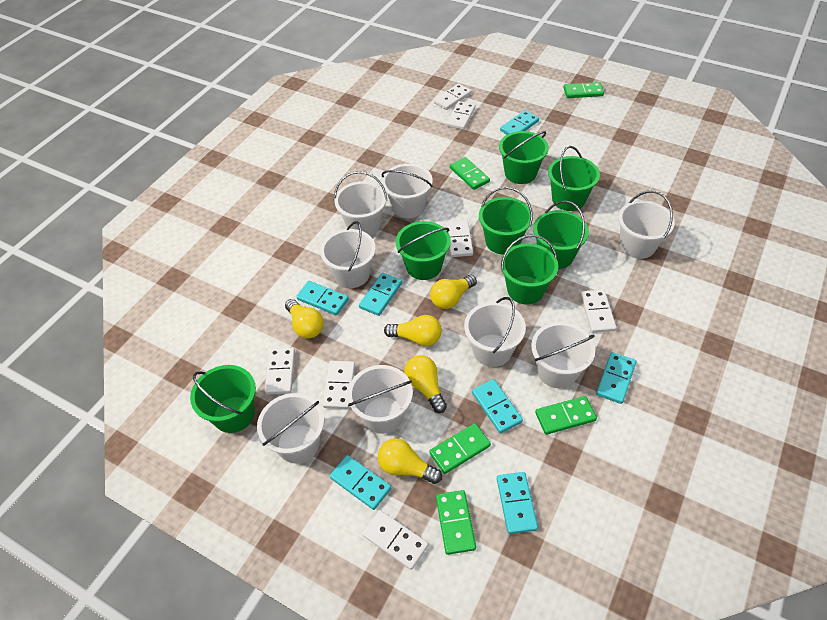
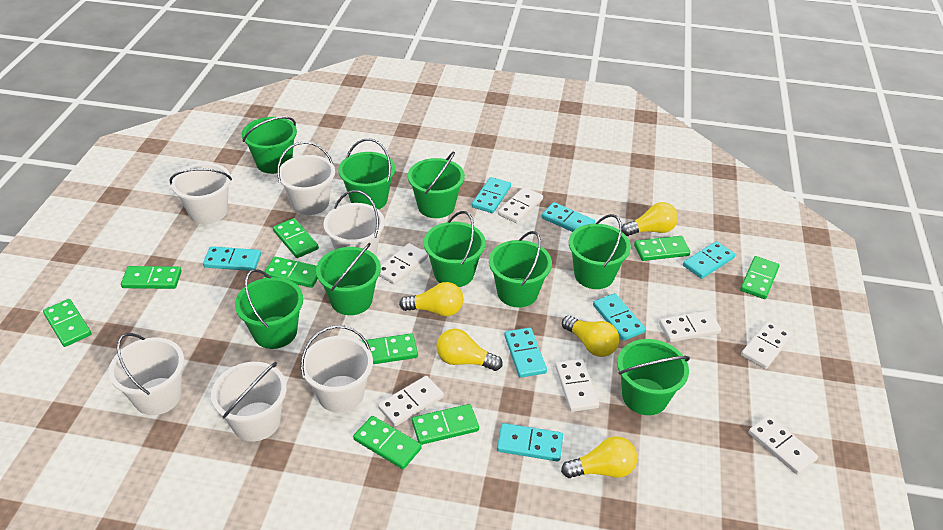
green bucket: 7 -> 9
green domino: 5 -> 9
white bucket: 8 -> 6

